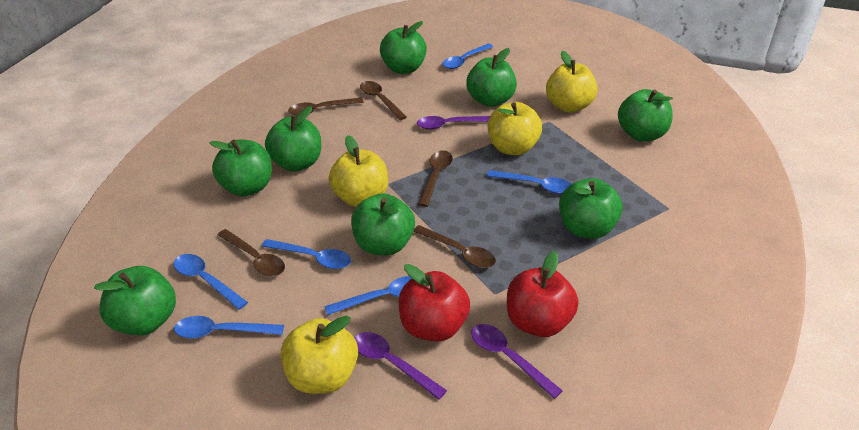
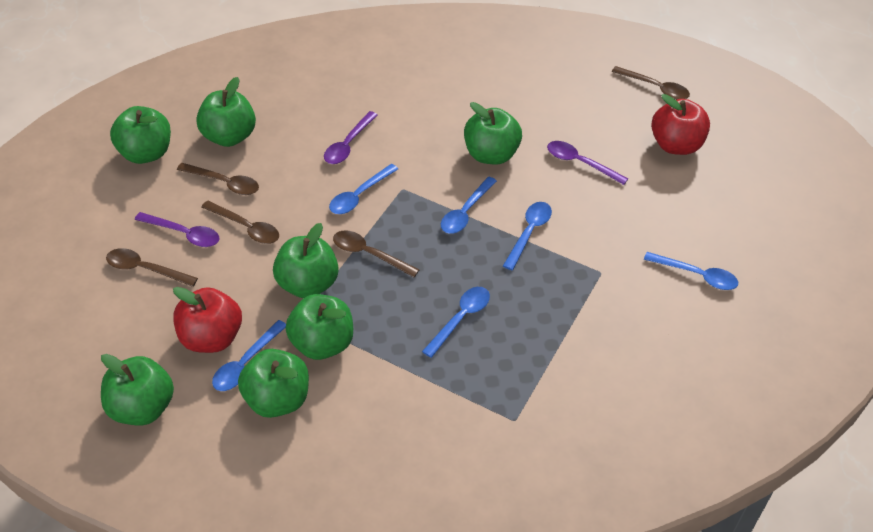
green apple: 8 -> 7
yellow apple: 4 -> 0

